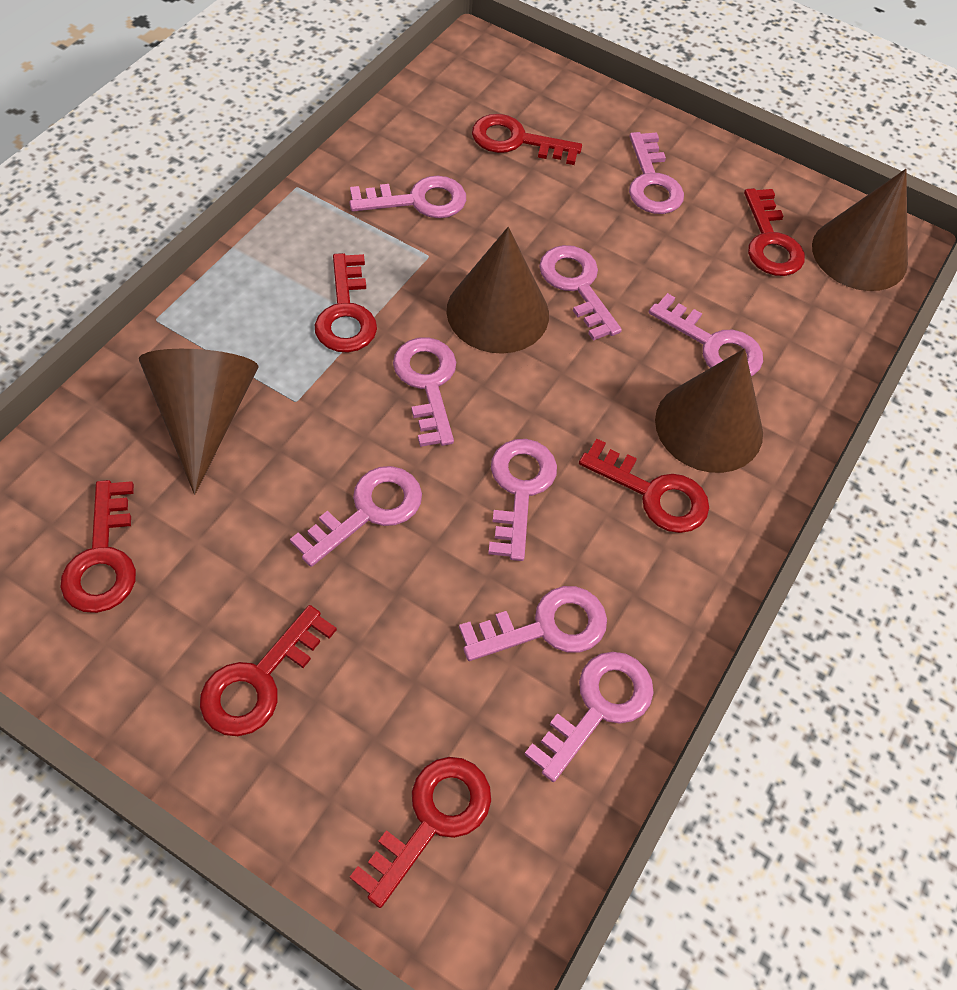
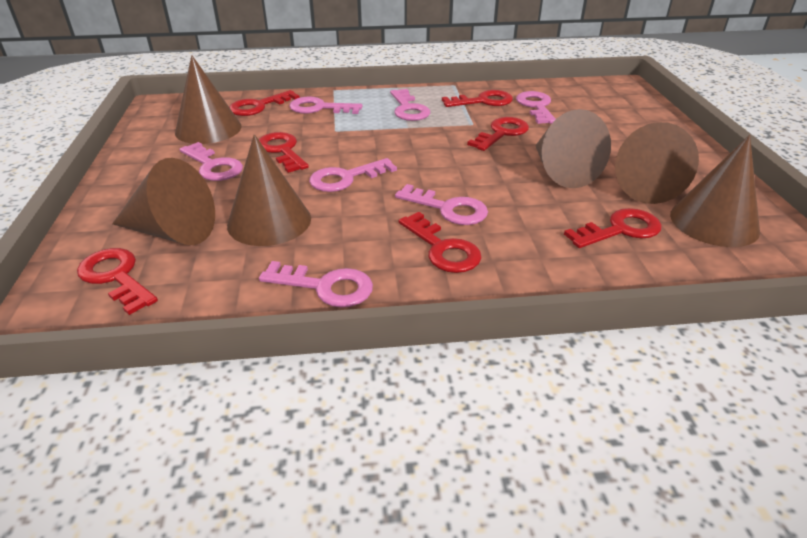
brown cone: 4 -> 6
pink key: 9 -> 7

